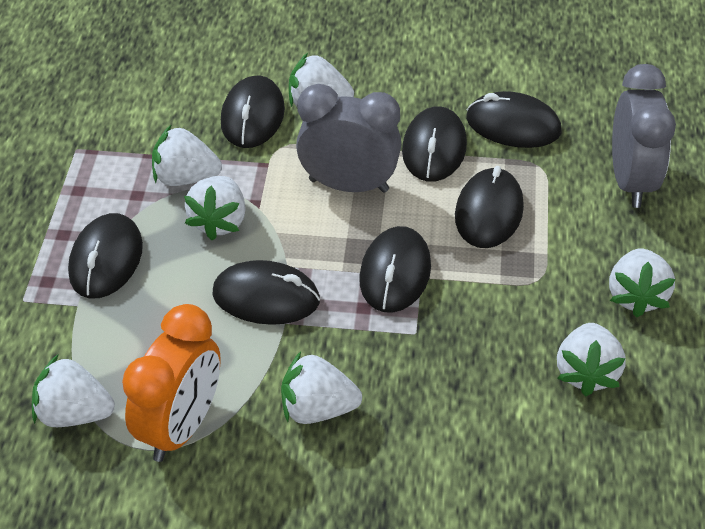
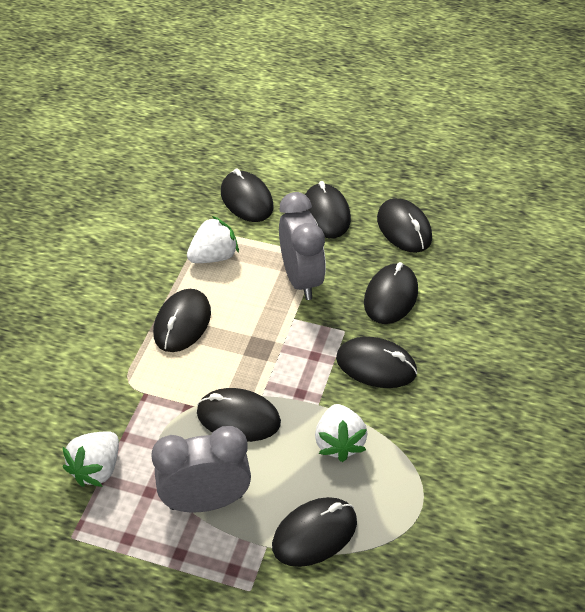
black mouse: 7 -> 8
orange clock: 1 -> 0
white strawberry: 7 -> 3

